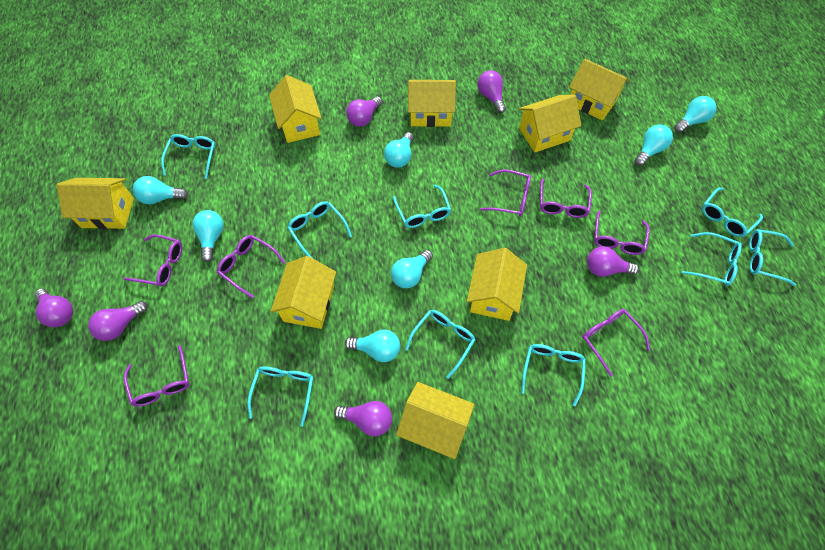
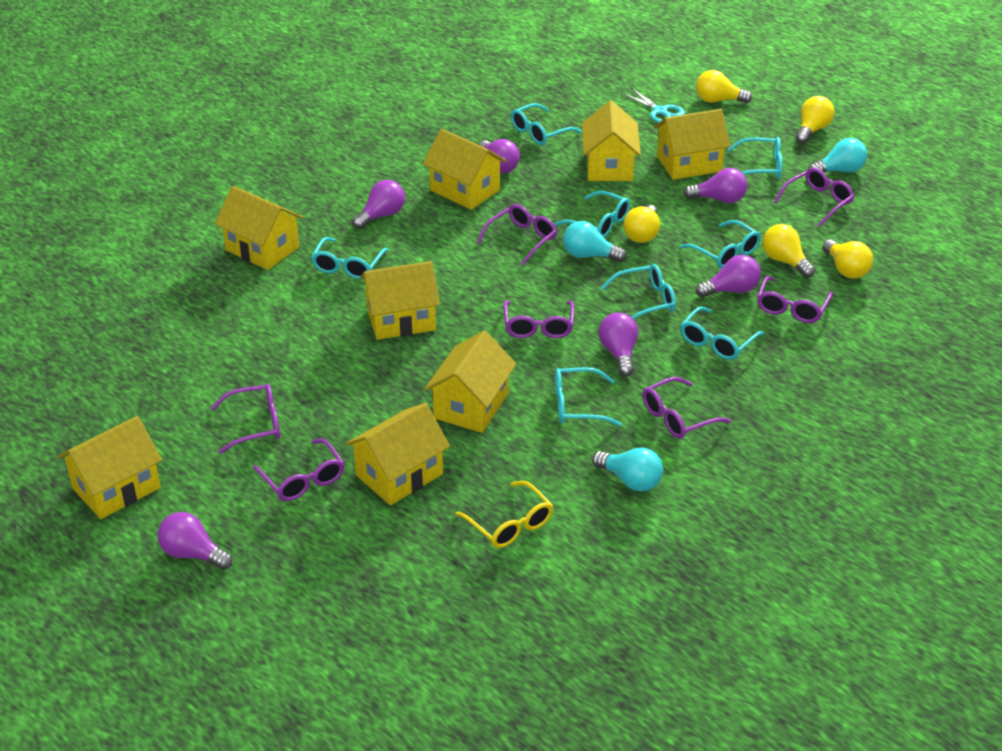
turquoise glasses: 9 -> 8
turquoise light bulb: 7 -> 3
turquoise scissors: 0 -> 1
yellow glasses: 0 -> 1
yellow light bulb: 0 -> 5

